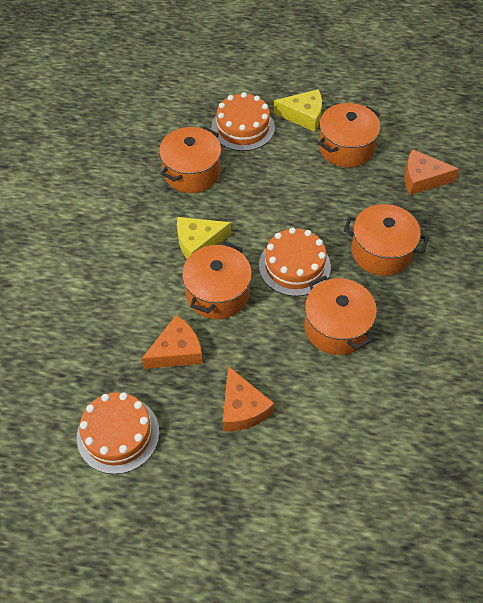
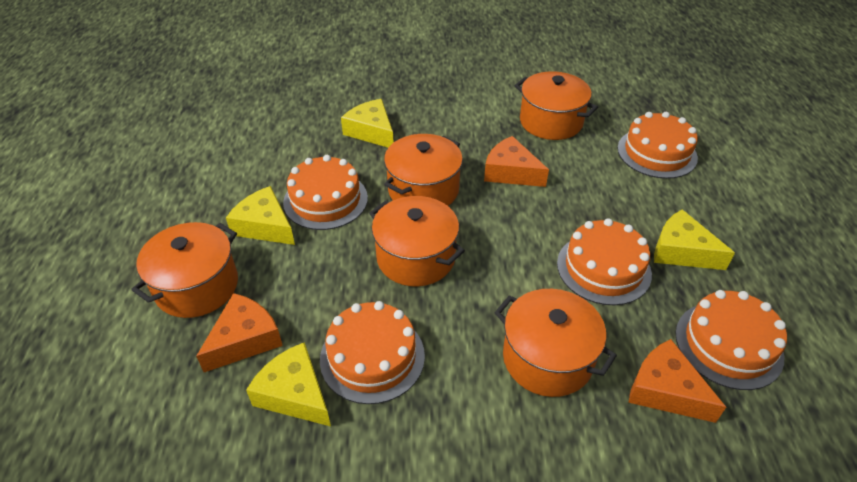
orange cake: 3 -> 5
yellow cheese: 2 -> 4

